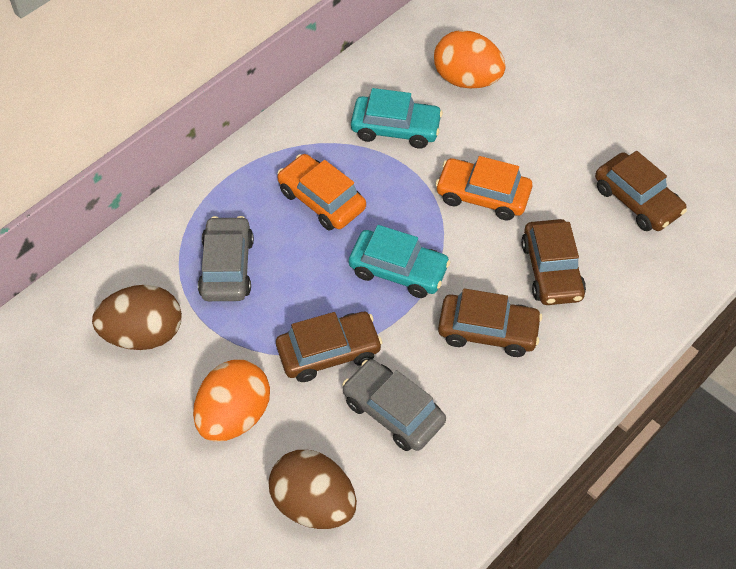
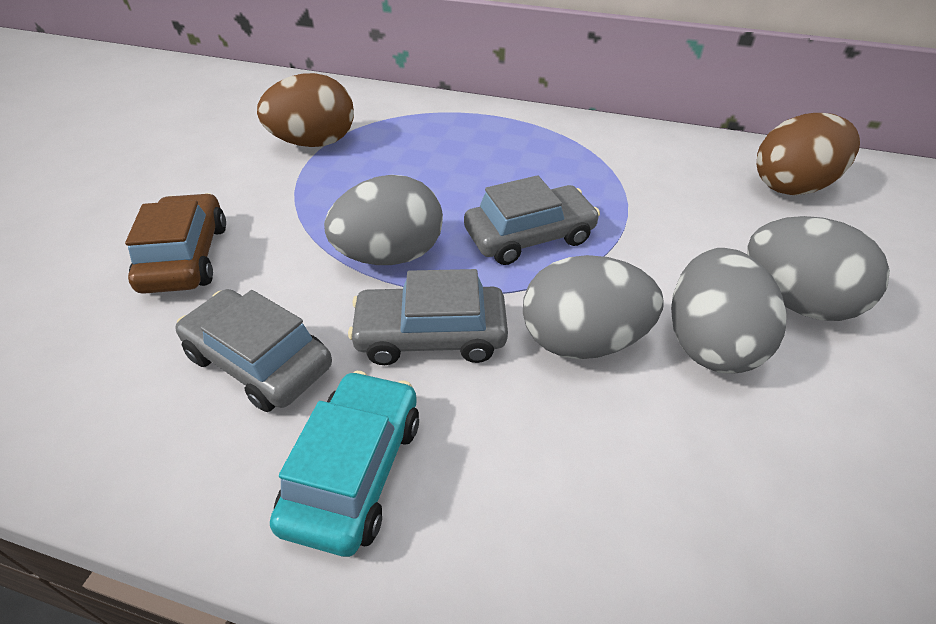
brown car: 4 -> 1
grey car: 2 -> 3
grey egg: 0 -> 4
orange car: 2 -> 0
orange egg: 2 -> 0
turquoise car: 2 -> 1

